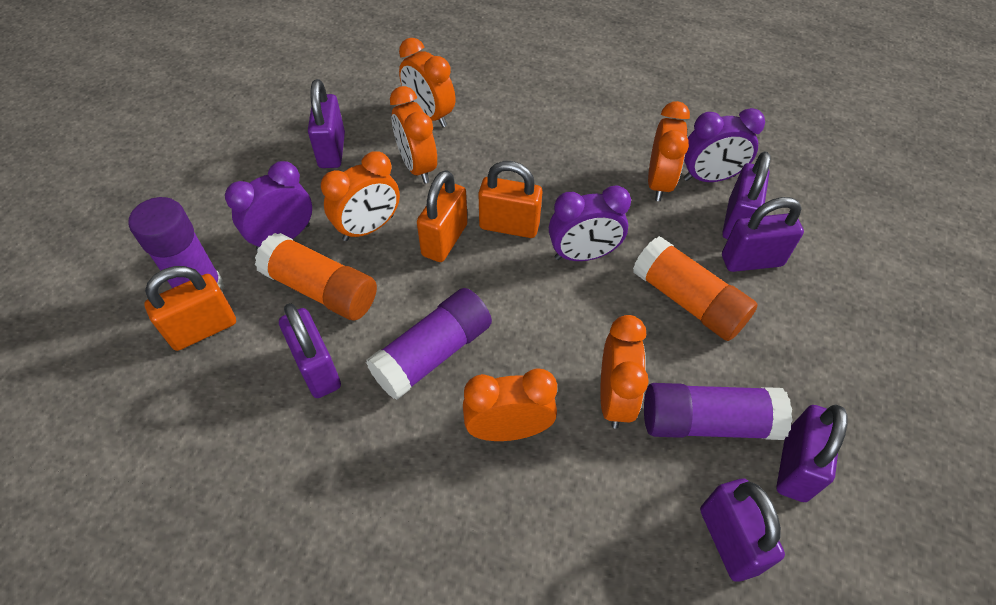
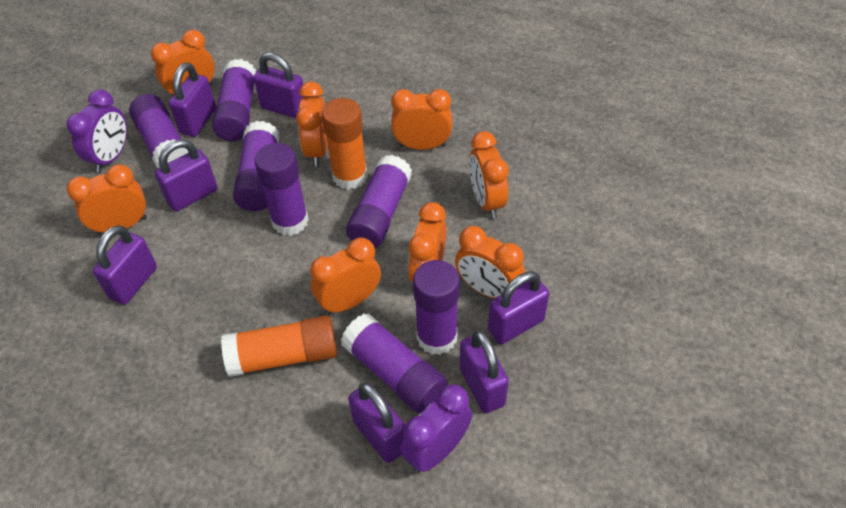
orange clock: 6 -> 8
orange padlock: 3 -> 0
purple clock: 3 -> 2
purple glue stick: 3 -> 7
purple padlock: 6 -> 7

